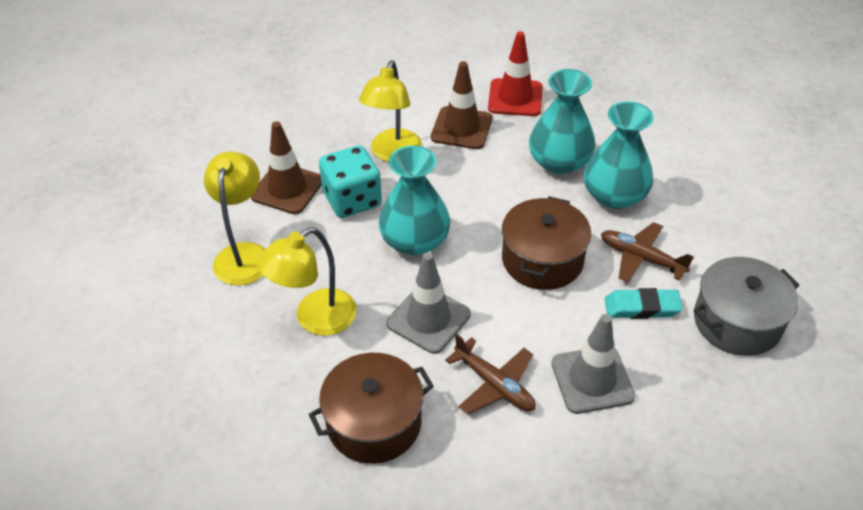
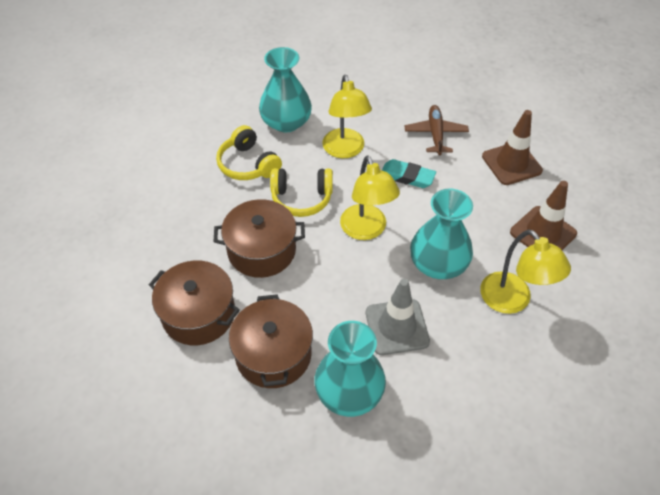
brown plane: 2 -> 1
brown pot: 2 -> 3
grey pot: 1 -> 0
grey traffic cone: 2 -> 1
red traffic cone: 1 -> 0
turquoise dice: 1 -> 0
yellow headphones: 0 -> 2

